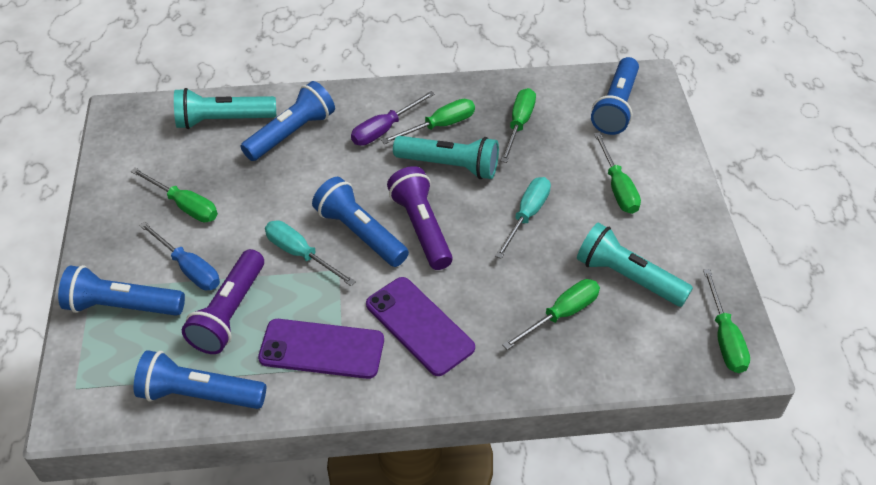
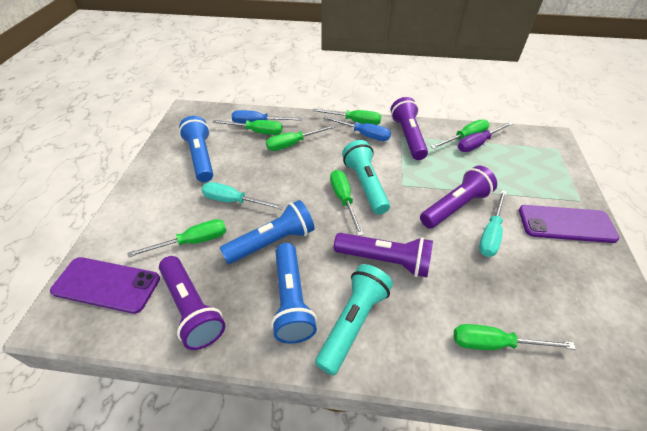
blue flashlight: 5 -> 3
blue screwdriver: 1 -> 2
green screwdriver: 6 -> 7
purple flashlight: 2 -> 4
turquoise flashlight: 3 -> 2

